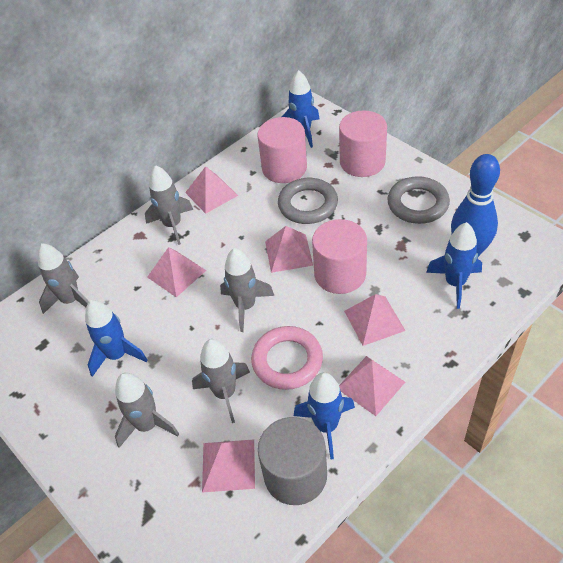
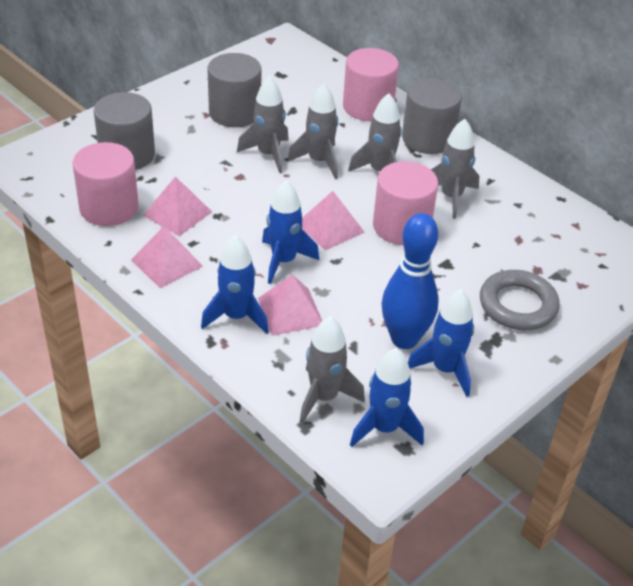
grey cylinder: 1 -> 3
grey ring: 2 -> 1
pink pyramid: 6 -> 4
pink ring: 1 -> 0

